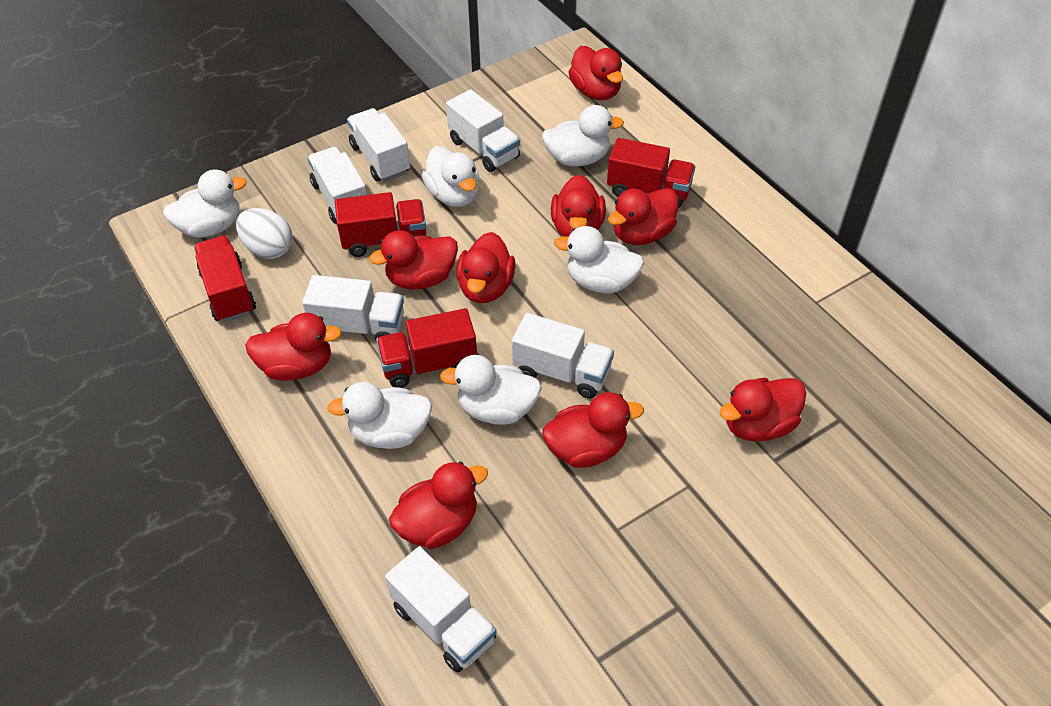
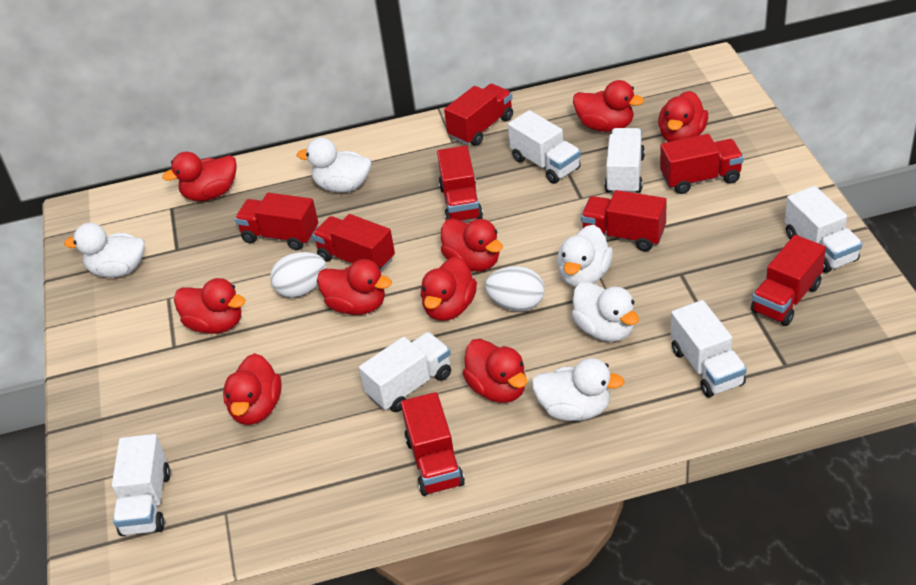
red truck: 4 -> 8
white duck: 6 -> 5
white egg: 1 -> 2

